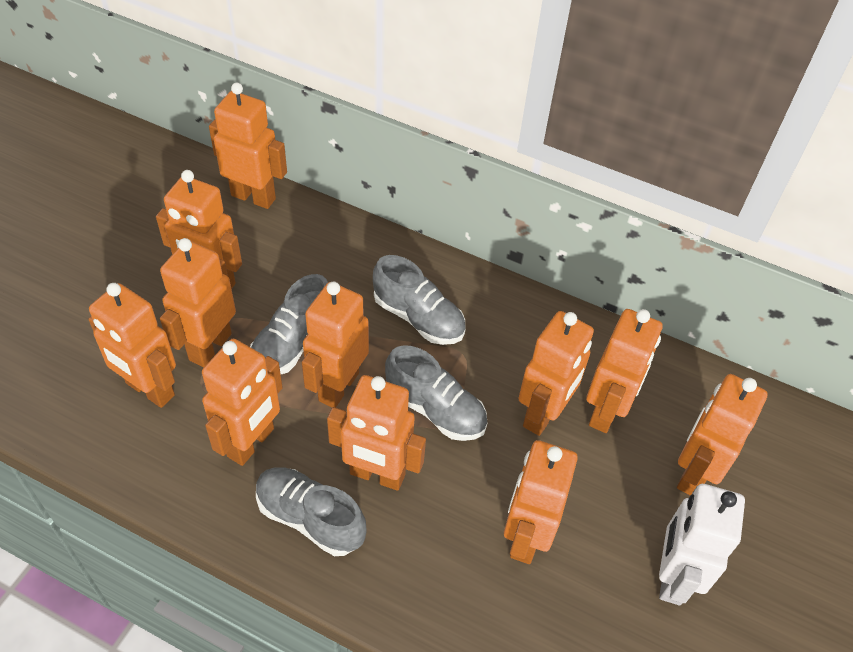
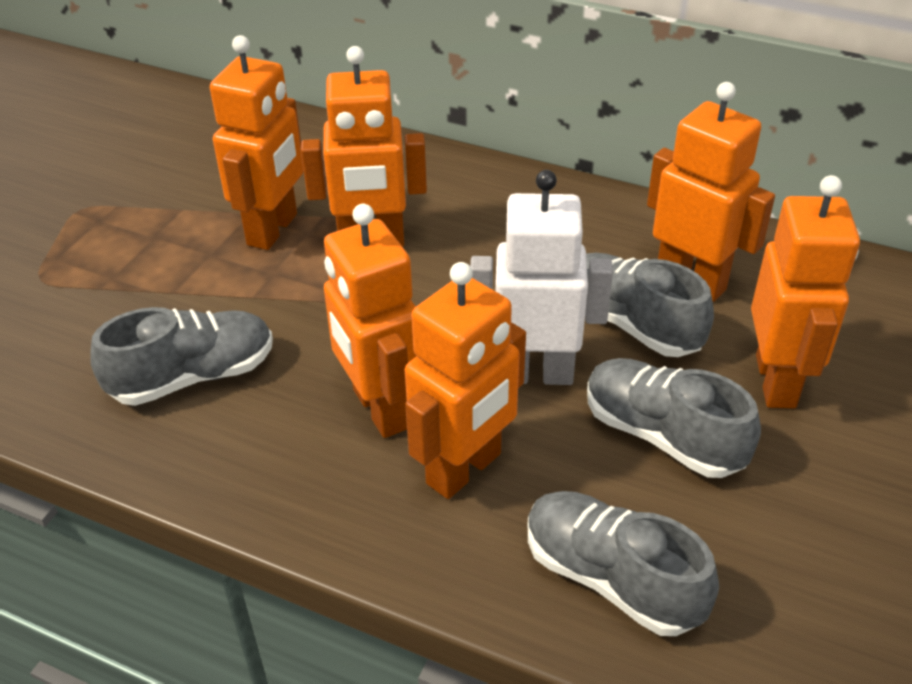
orange robot: 11 -> 6

